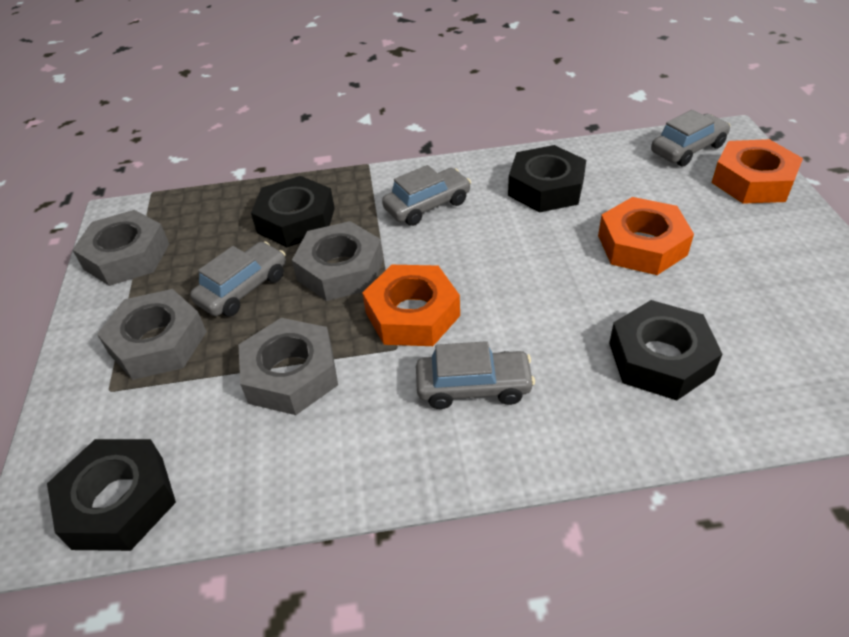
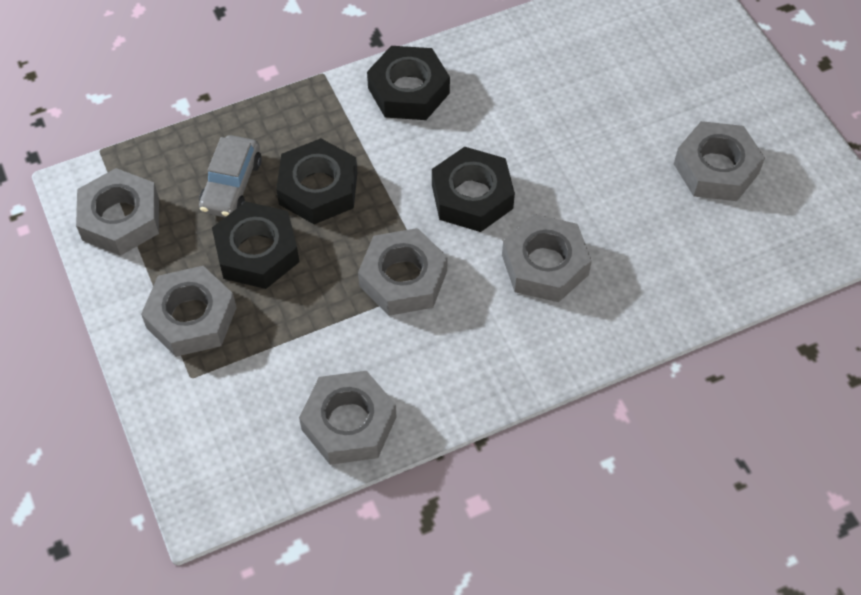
grey car: 4 -> 1
grey nut: 4 -> 6
orange nut: 3 -> 0

